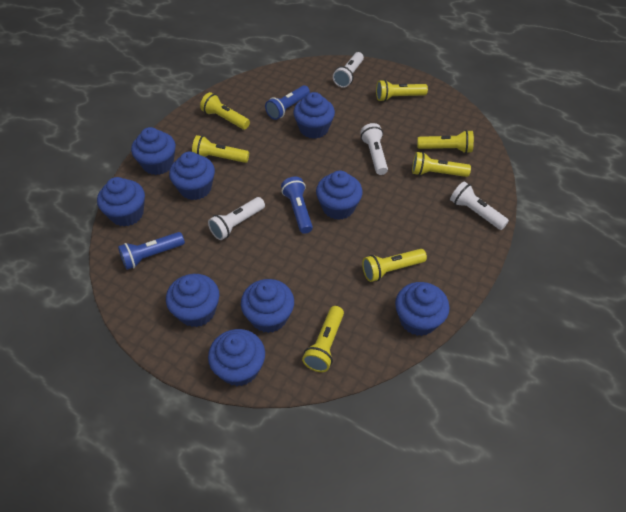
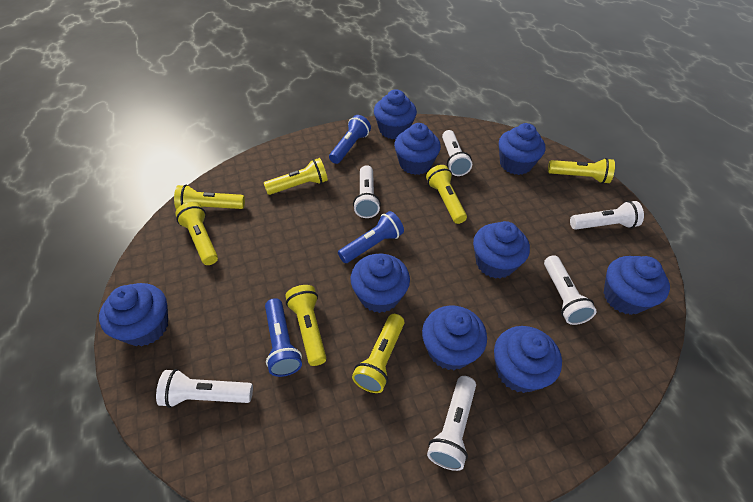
white flashlight: 4 -> 6

